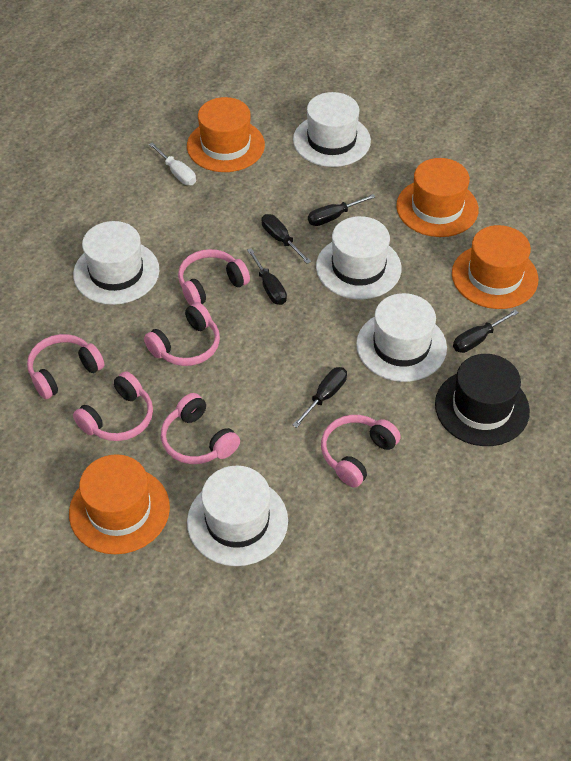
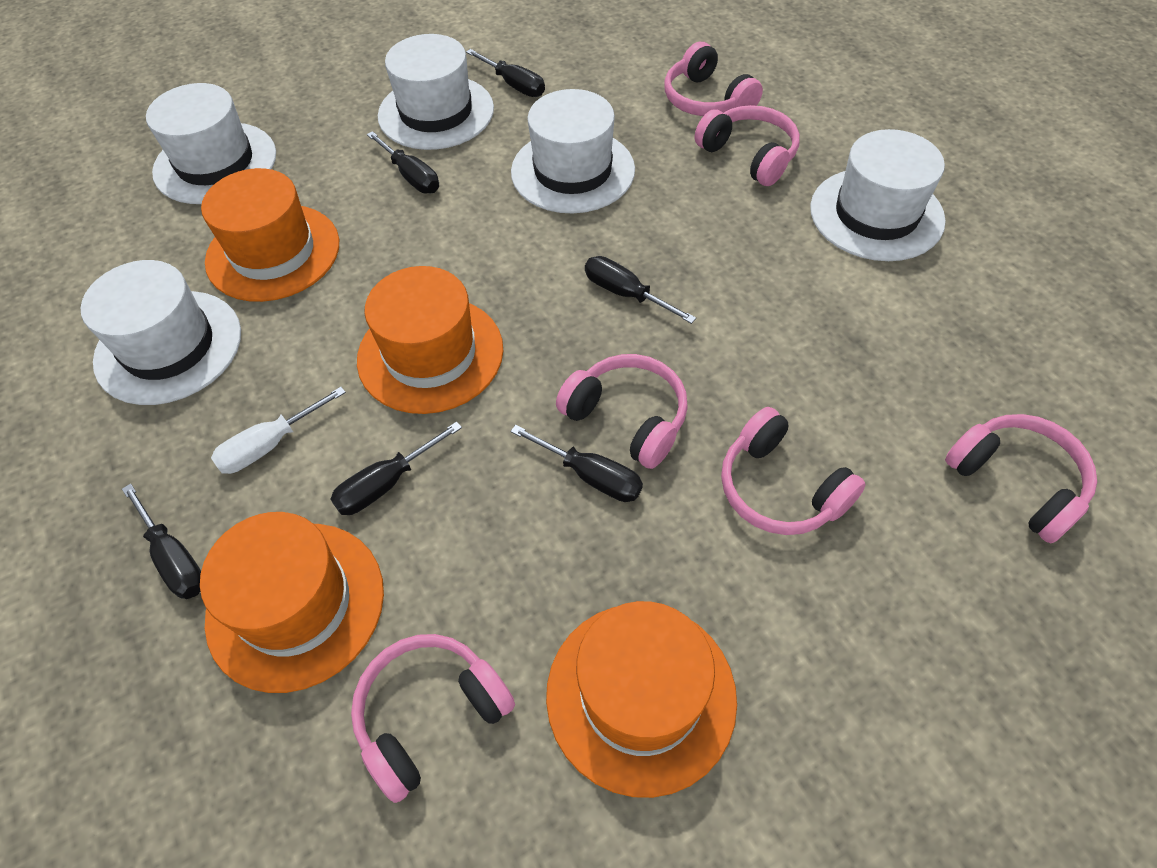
black hat: 1 -> 0
black screwdriver: 5 -> 6

